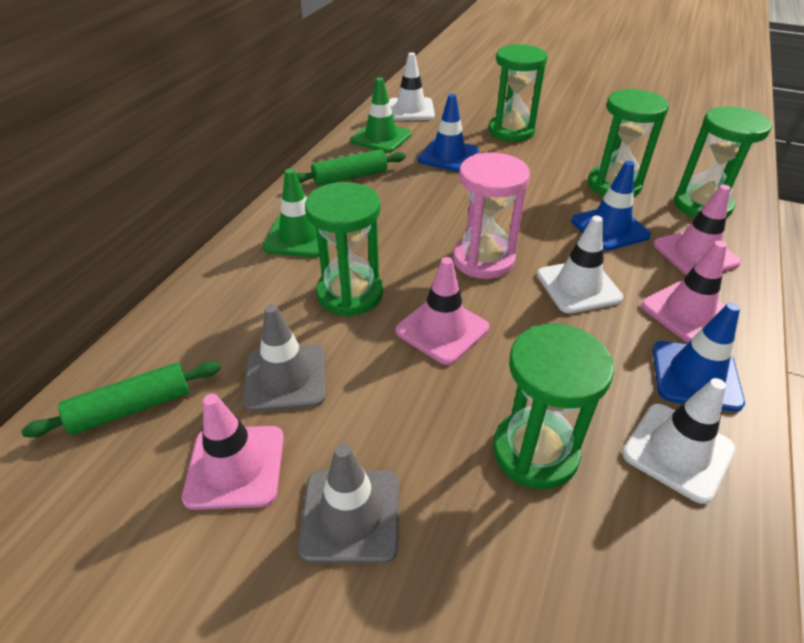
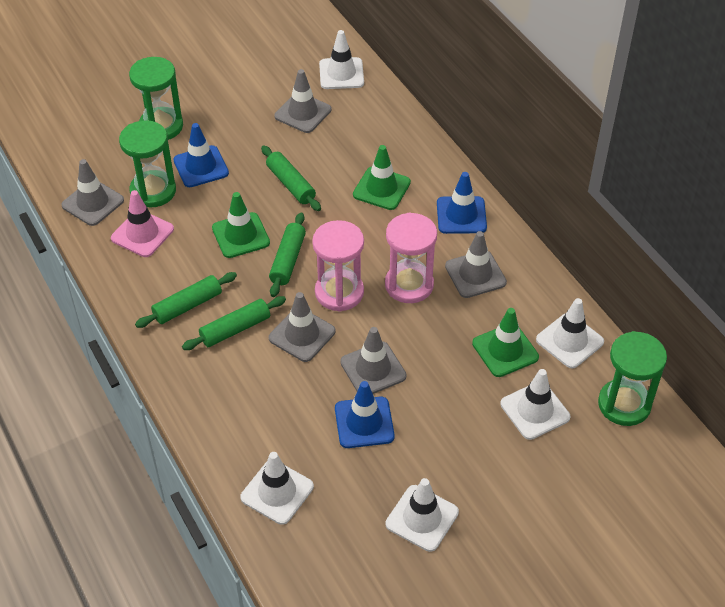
green hourglass: 5 -> 3
green rolling pin: 2 -> 4
green traffic cone: 2 -> 3
grey traffic cone: 2 -> 5
pink hourglass: 1 -> 2
pink traffic cone: 4 -> 1
white traffic cone: 3 -> 5

